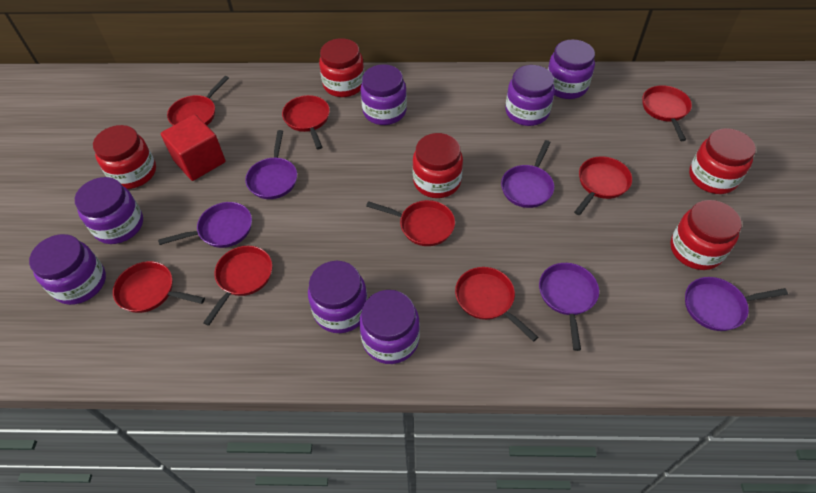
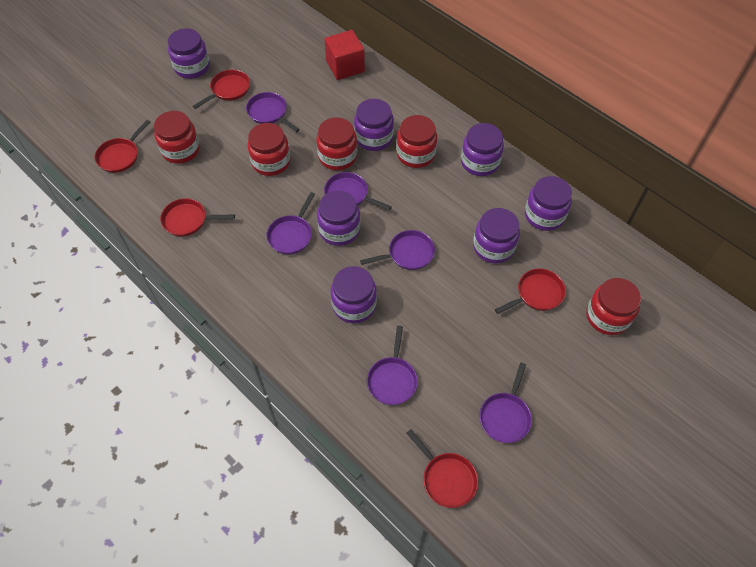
purple pan: 5 -> 6
red pan: 8 -> 5

